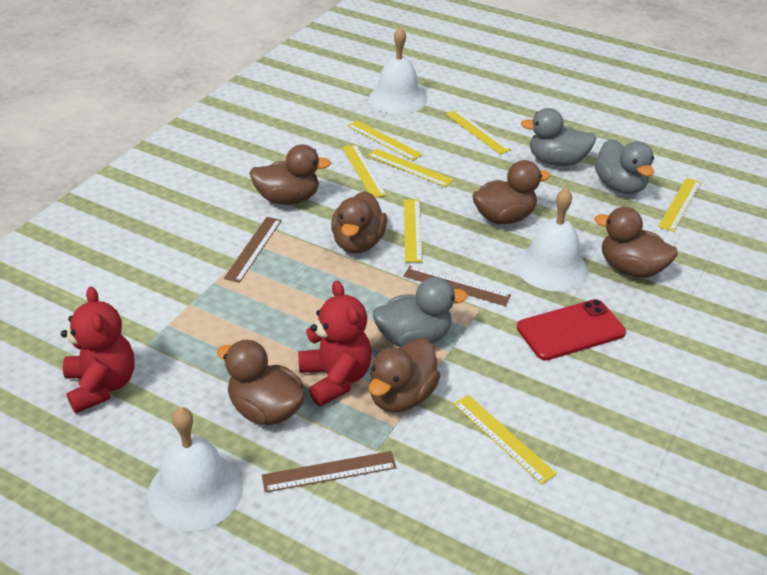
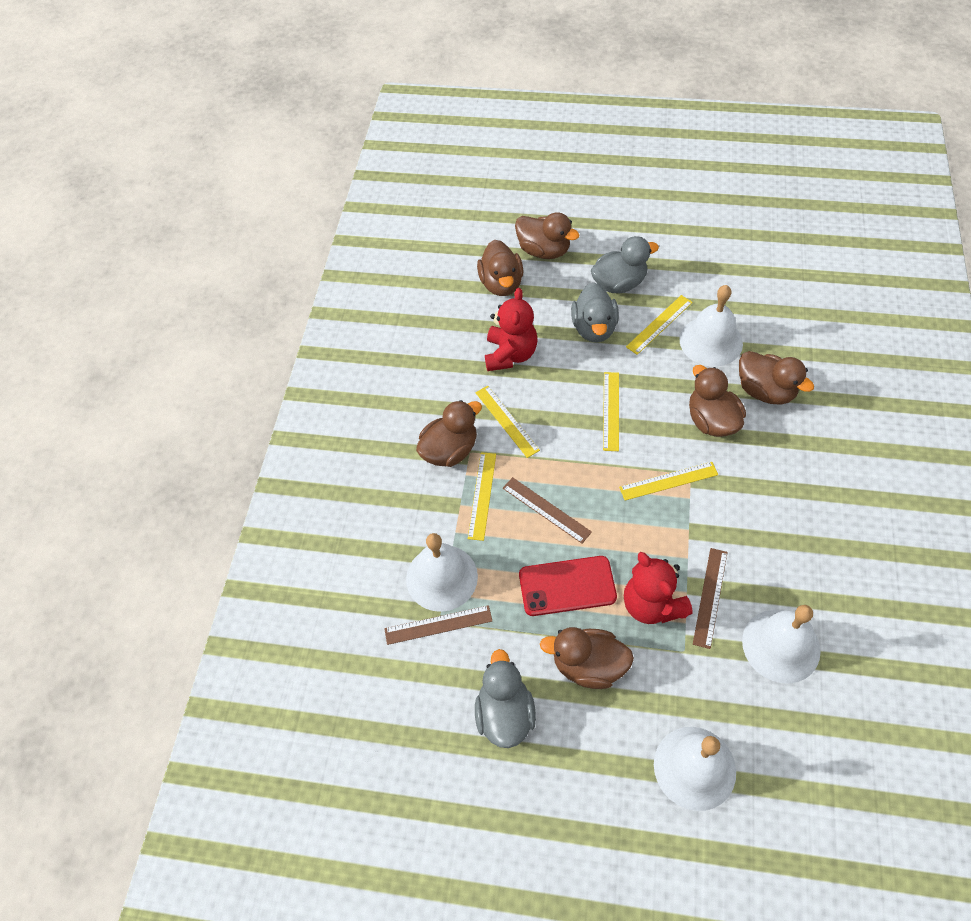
white bell: 3 -> 4
yellow ruler: 7 -> 5

